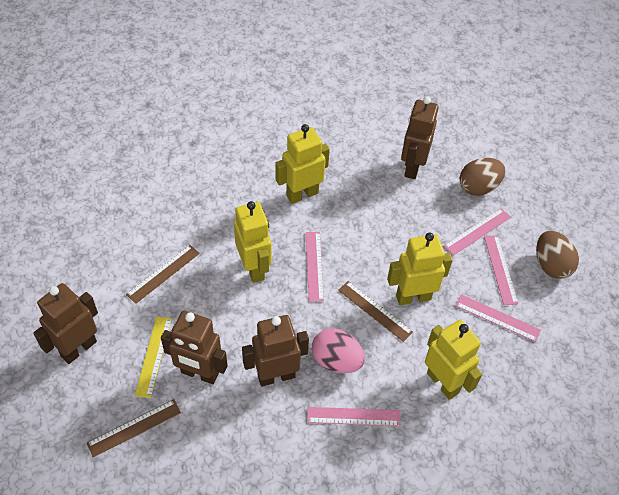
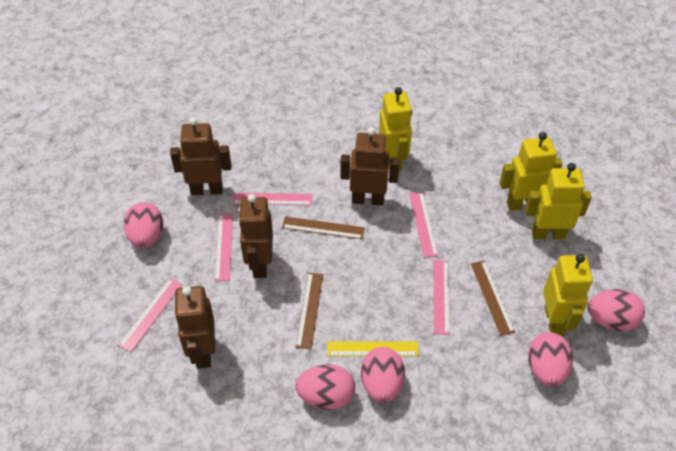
brown egg: 2 -> 0
pink egg: 1 -> 5

